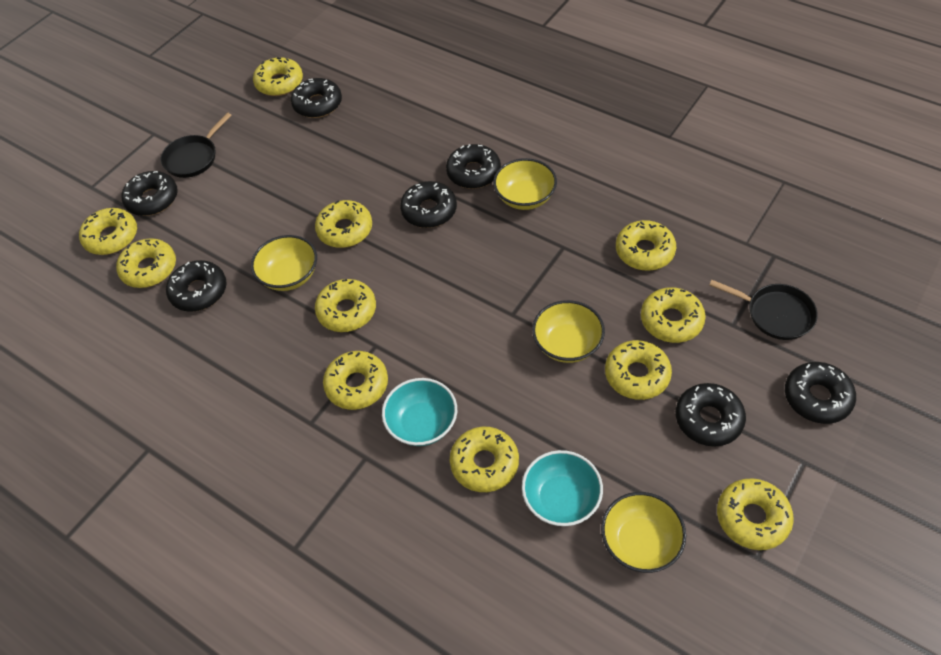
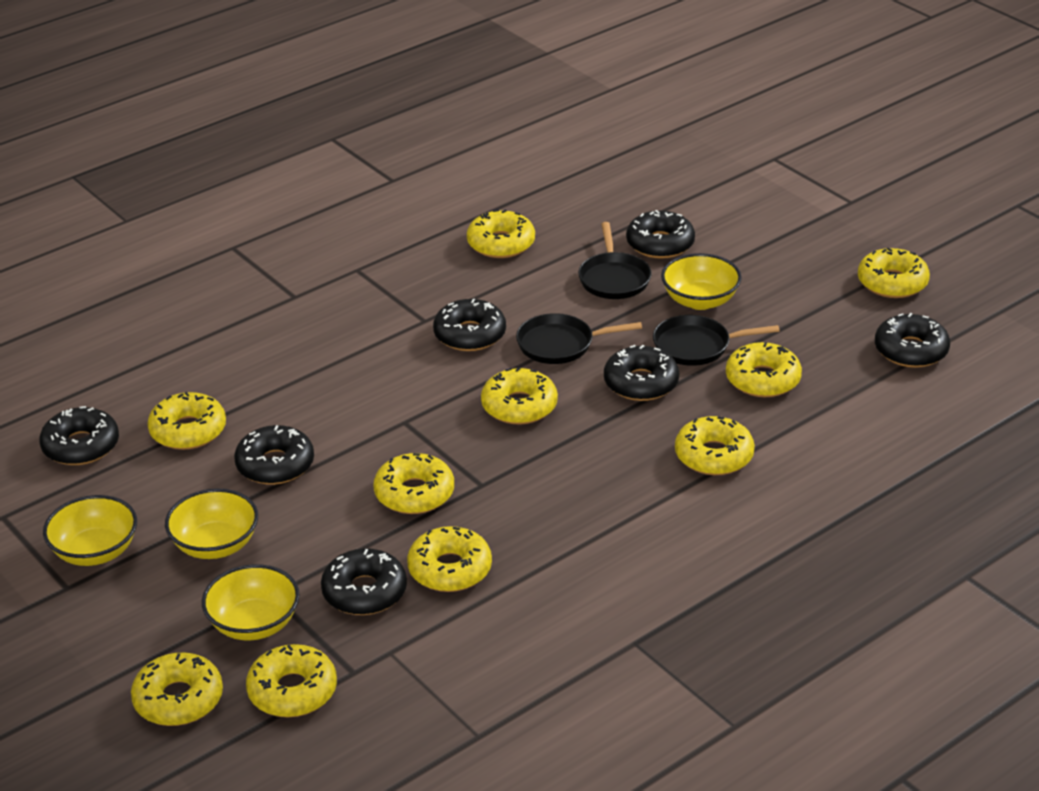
black pan: 2 -> 3
turquoise bowl: 2 -> 0
yellow donut: 11 -> 10

